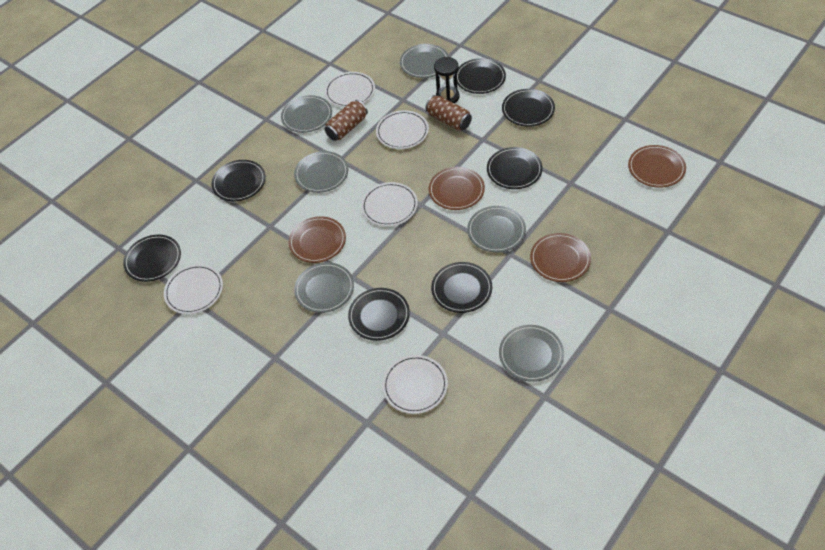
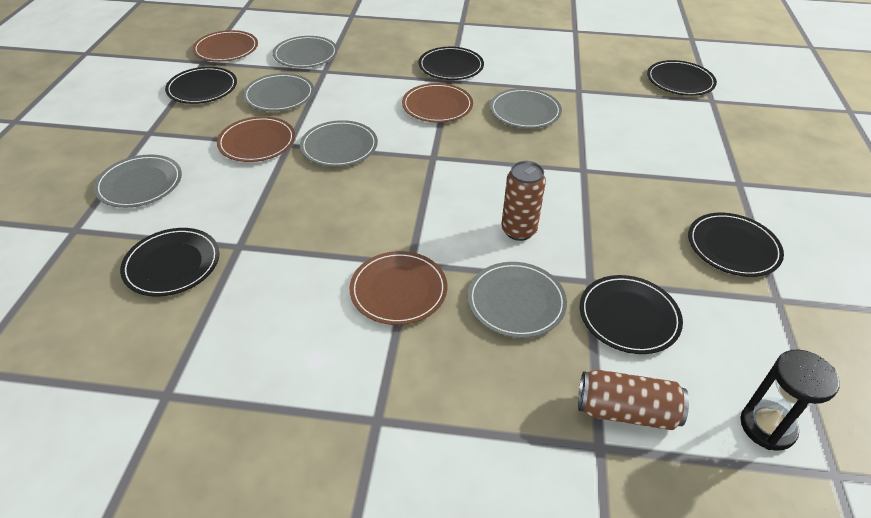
black plate: 7 -> 6
white plate: 5 -> 0

